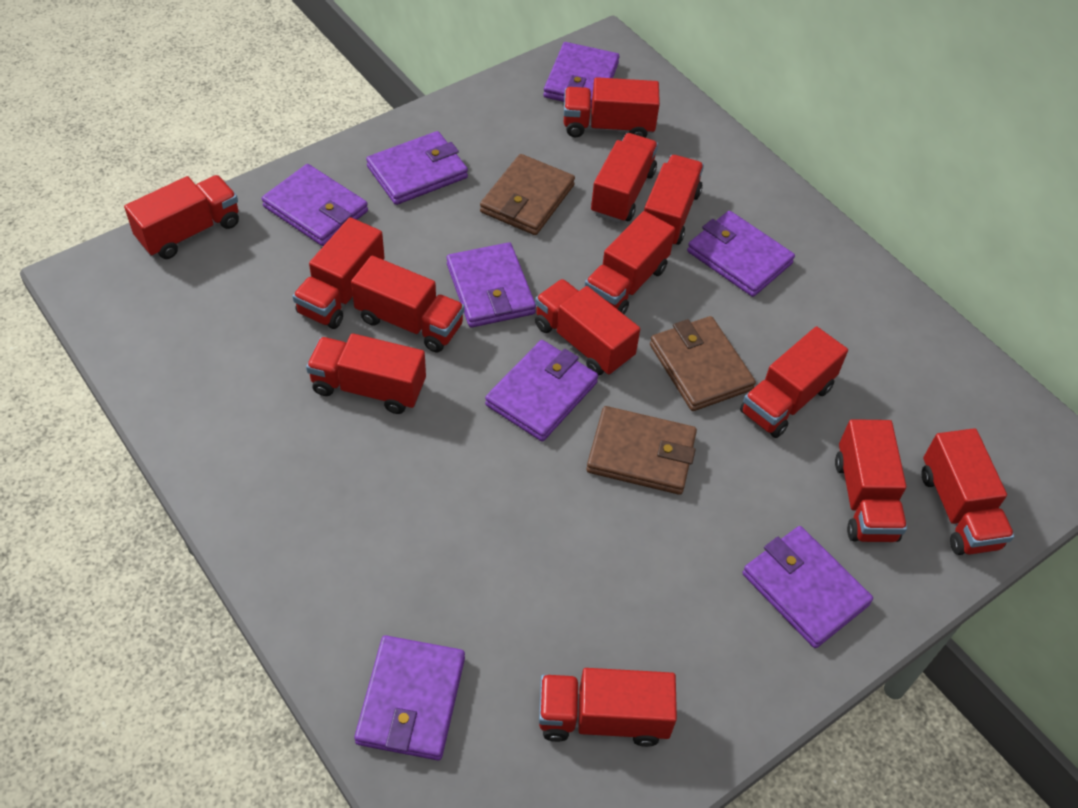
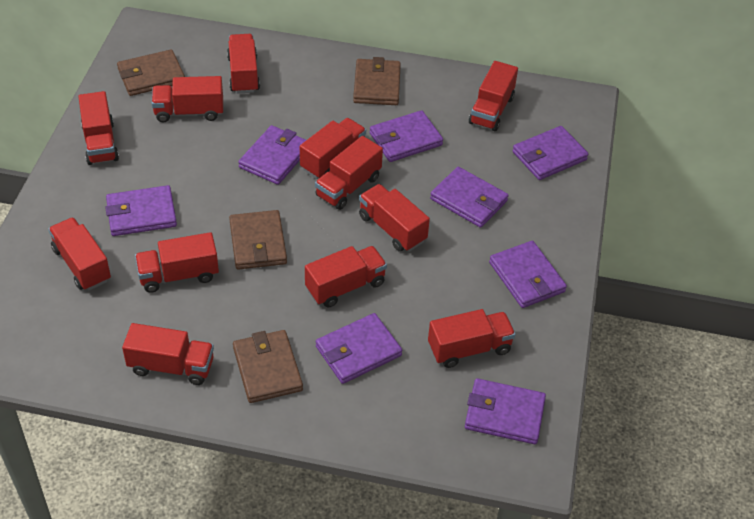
brown wallet: 3 -> 4
red truck: 13 -> 12

